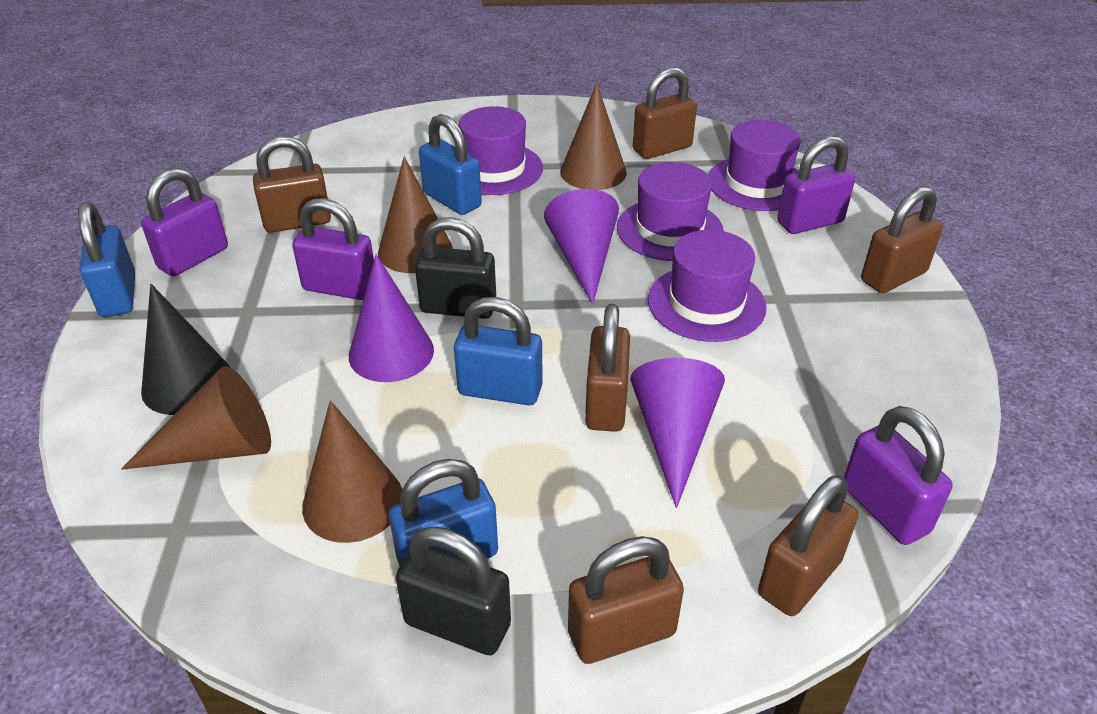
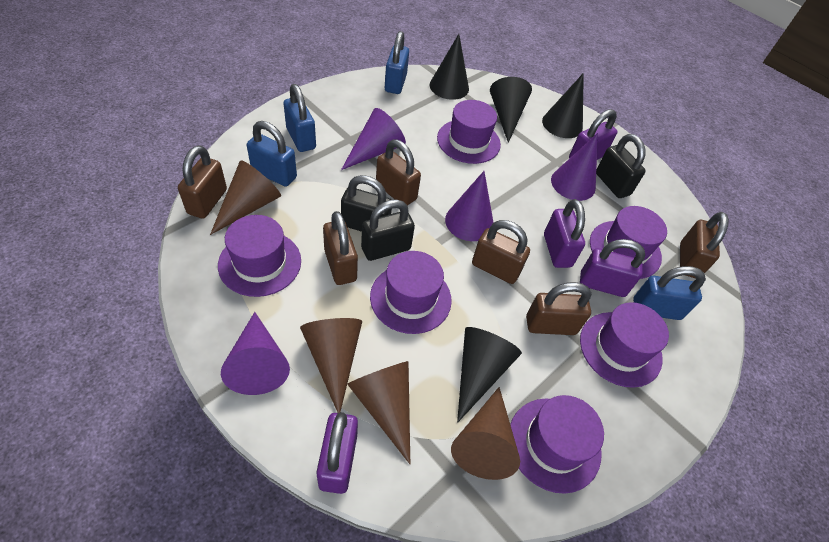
black cone: 1 -> 4
black padlock: 2 -> 3
purple cone: 3 -> 4
purple hat: 4 -> 6

